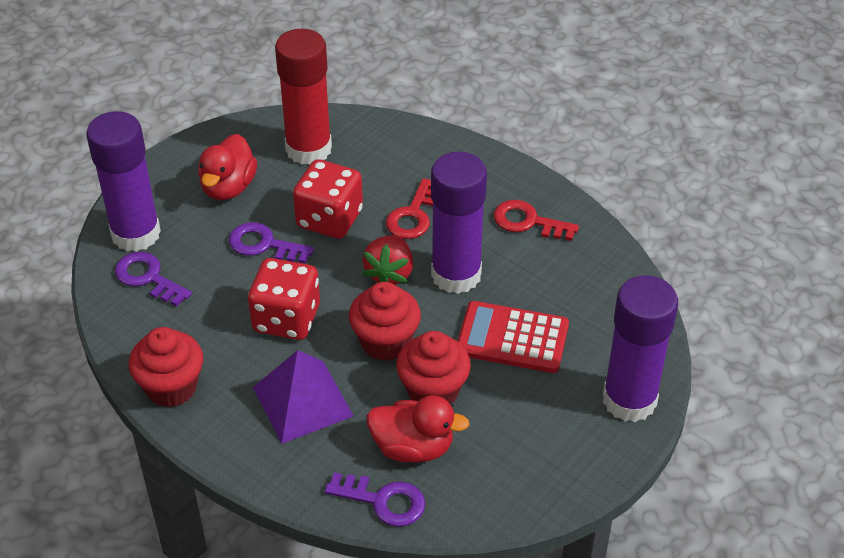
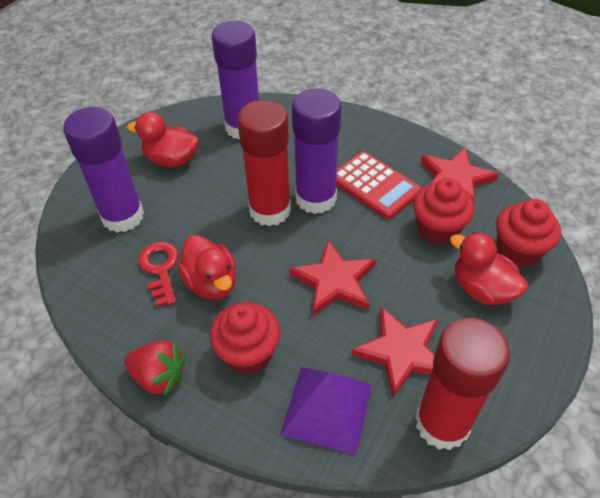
purple key: 3 -> 0
red dice: 2 -> 0
red duck: 2 -> 3
red glue stick: 1 -> 2
red key: 2 -> 1
red star: 0 -> 3

